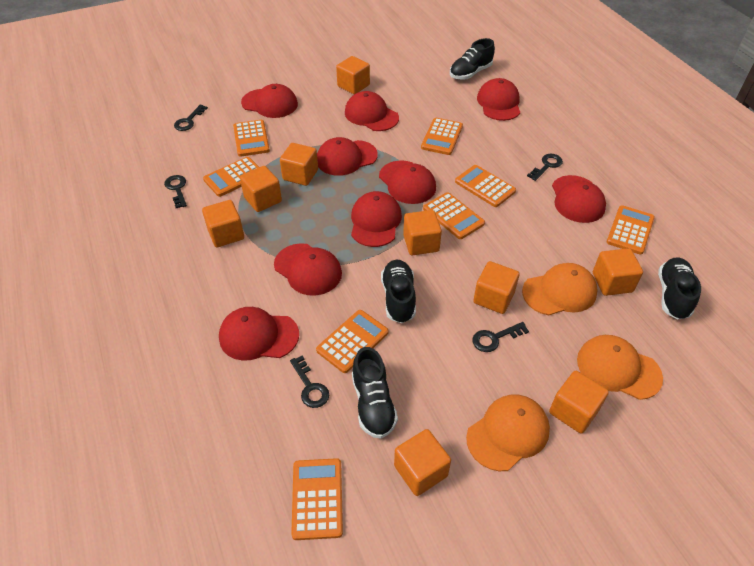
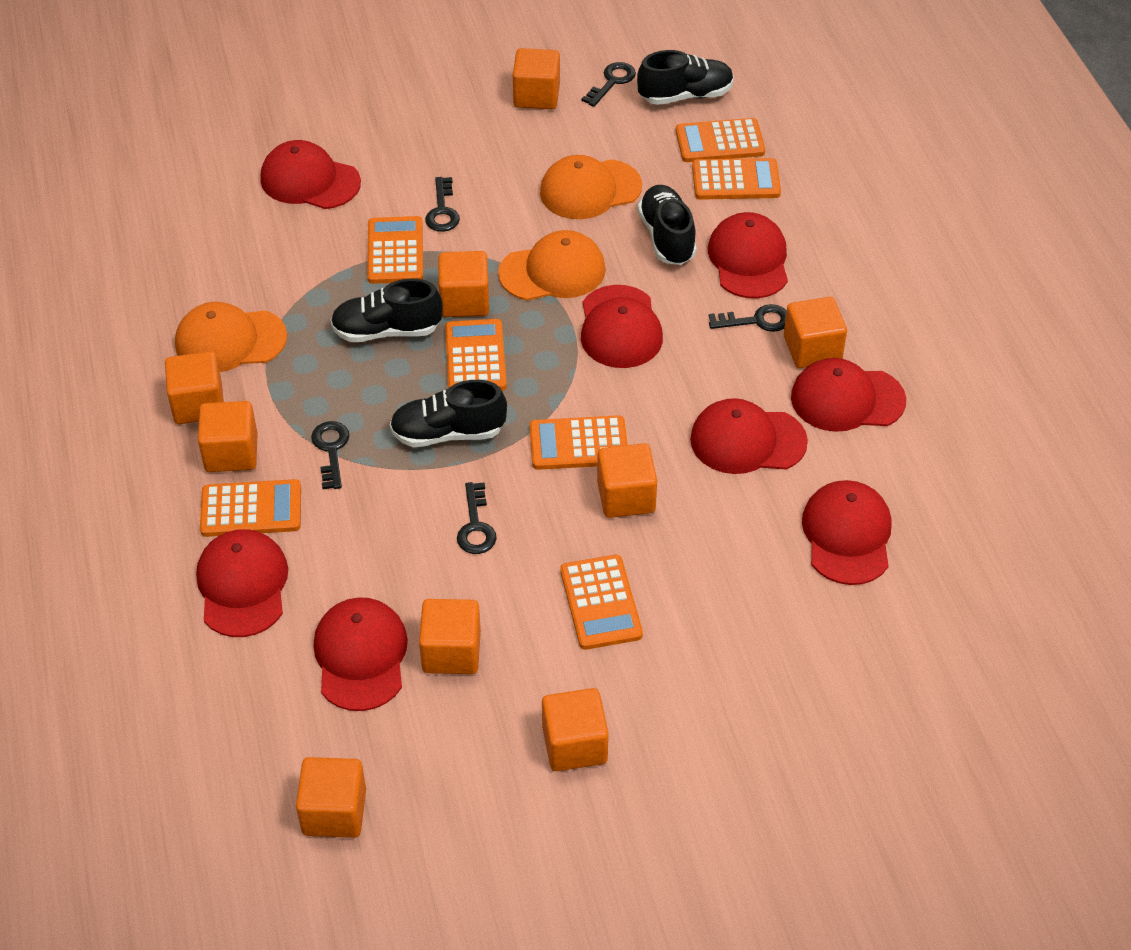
orange calculator: 8 -> 7
red cap: 9 -> 8

